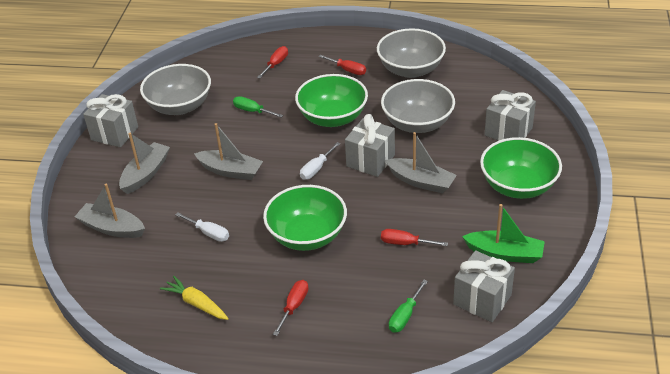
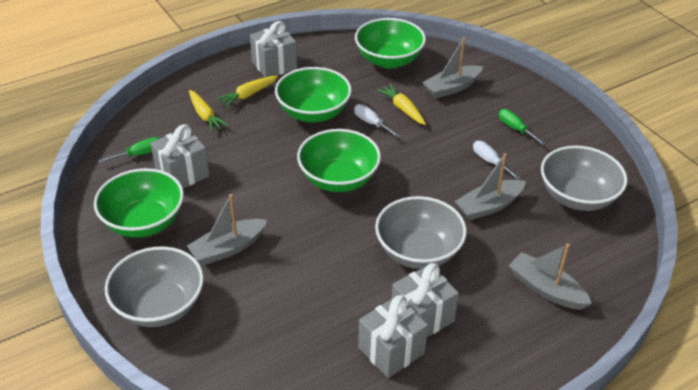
green boat: 1 -> 0
green bowl: 3 -> 4
red screwdriver: 4 -> 0
yellow carrot: 1 -> 3

